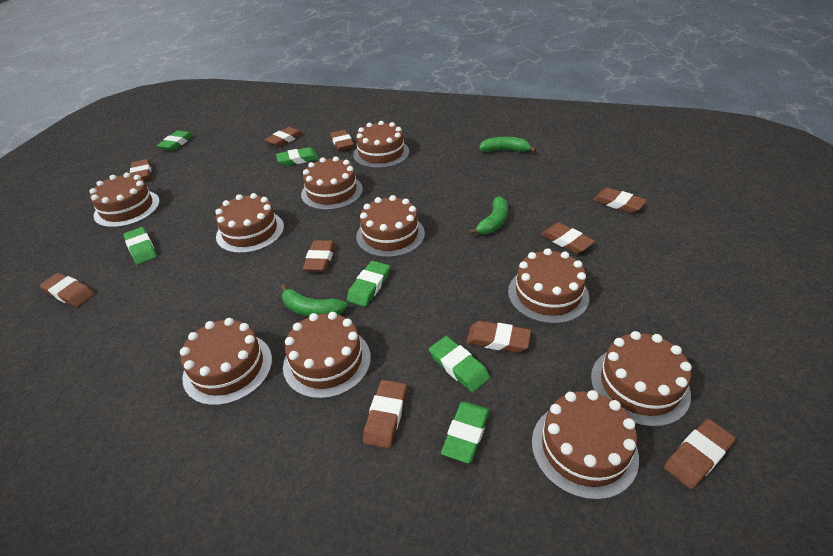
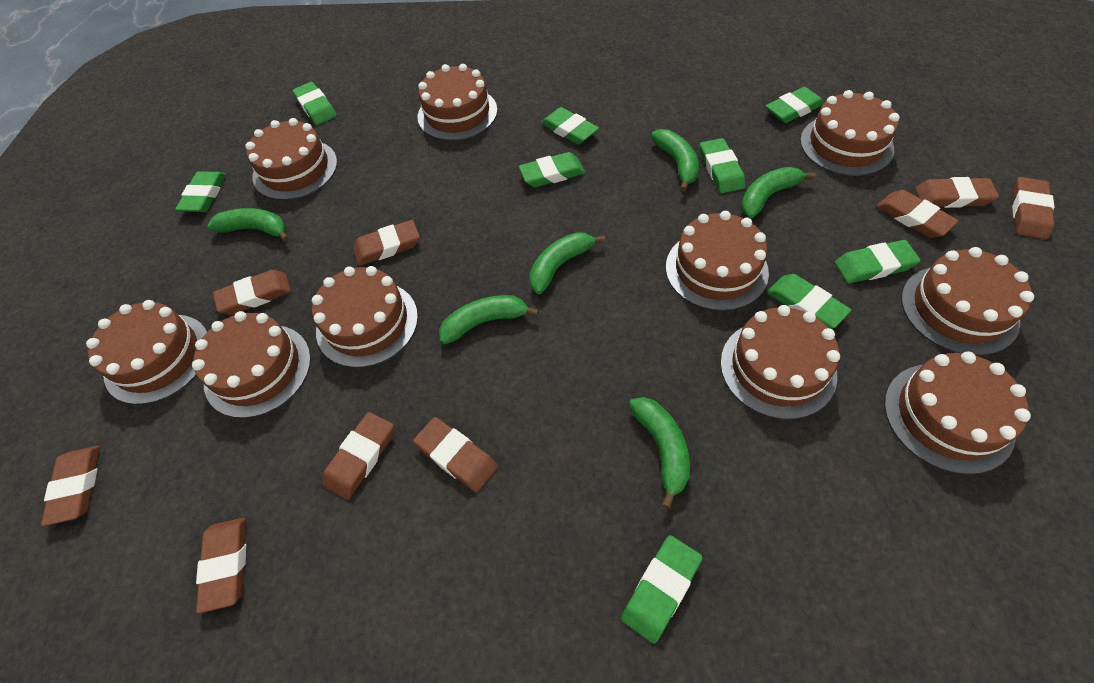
brown eraser: 10 -> 9
green banana: 3 -> 6
green eraser: 6 -> 9

